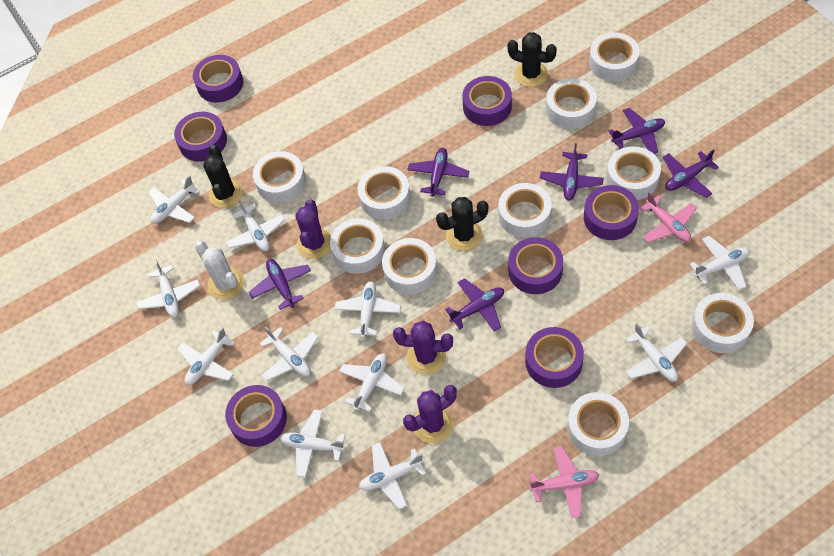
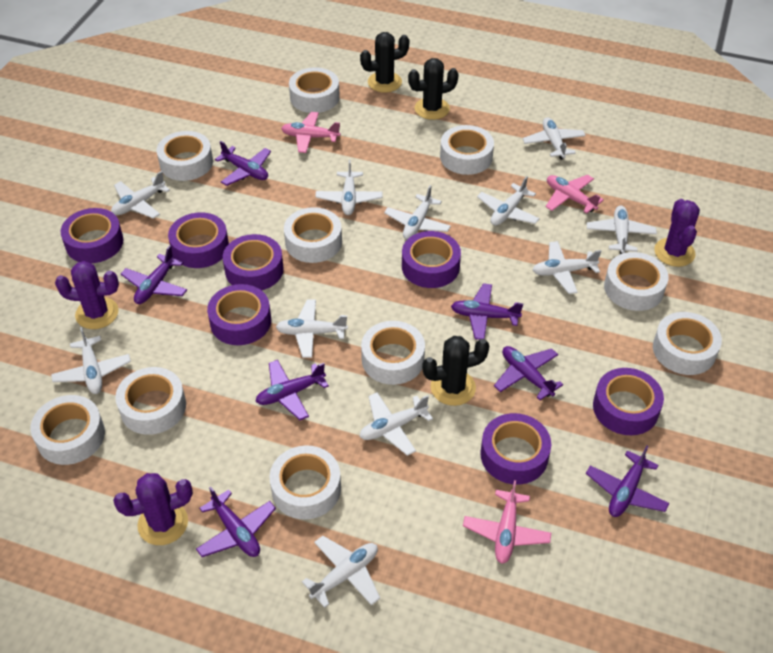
pink plane: 2 -> 3
purple plane: 6 -> 7
white cactus: 1 -> 0

